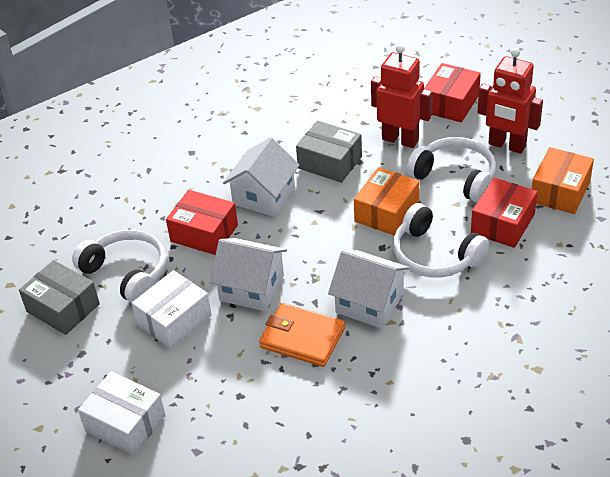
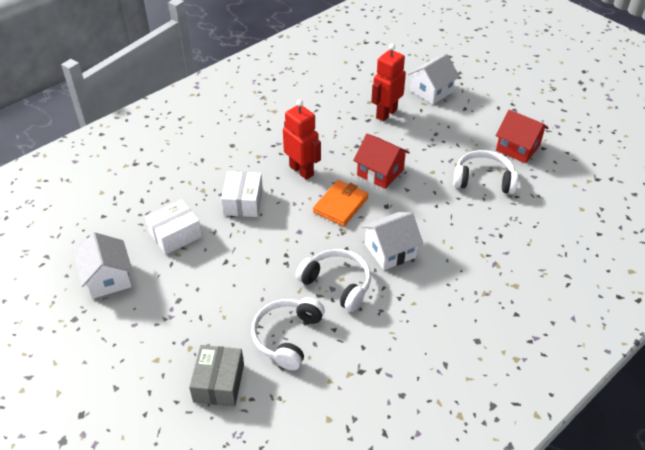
grey box: 2 -> 1
orange box: 2 -> 0
red box: 3 -> 0
red house: 0 -> 2

